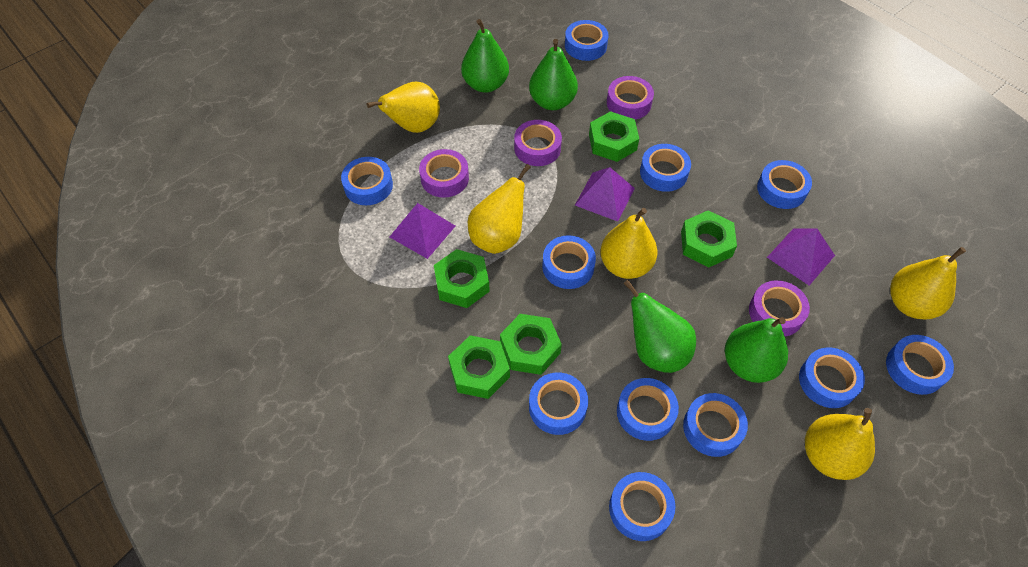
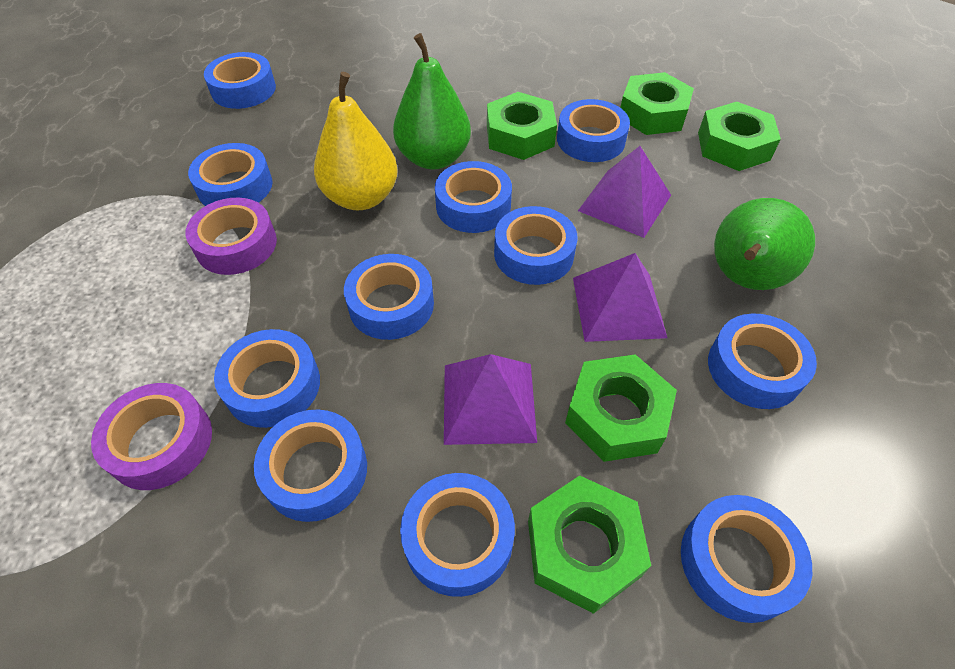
green pear: 4 -> 2
purple tape: 4 -> 2
yellow pear: 5 -> 1

